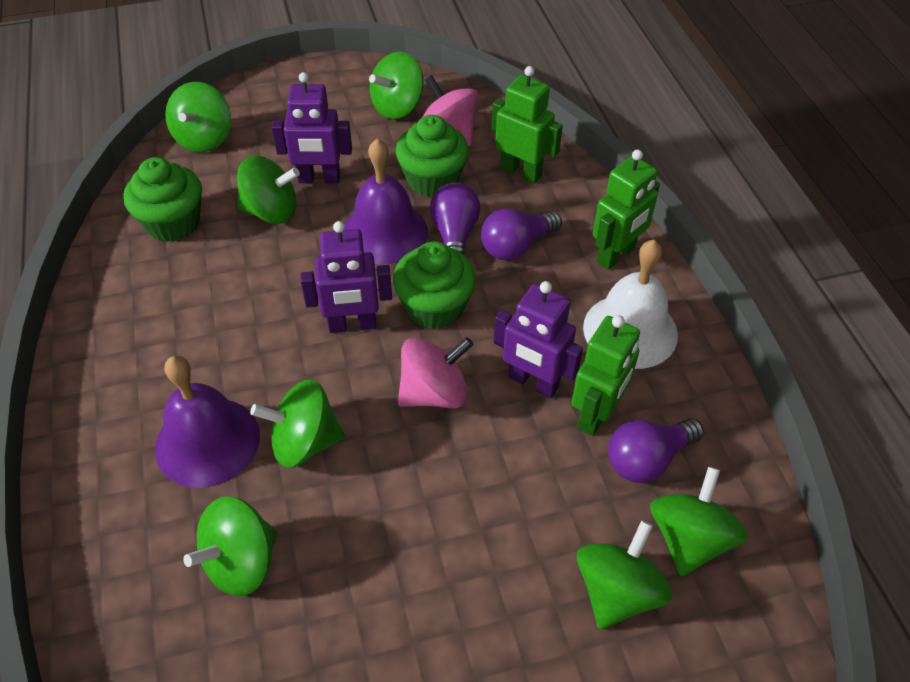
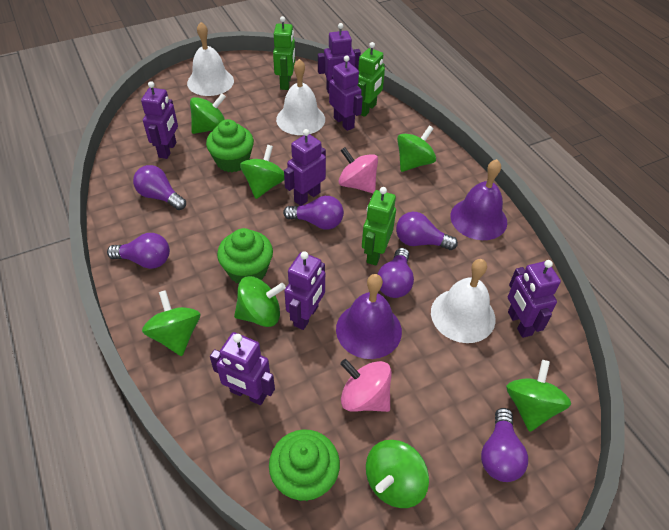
purple light bulb: 3 -> 6
purple robot: 3 -> 7
white bell: 1 -> 3

